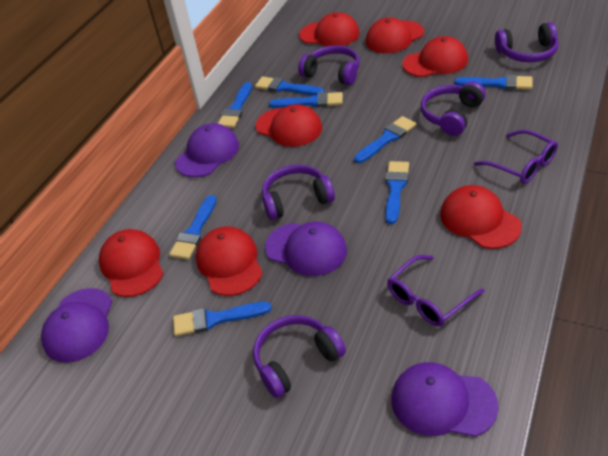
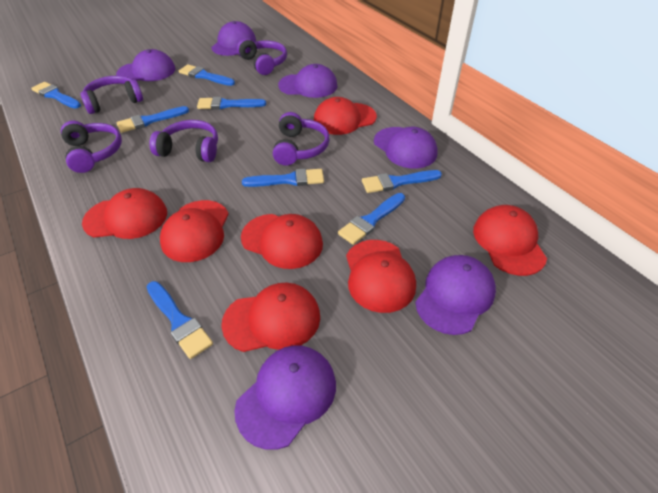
purple cap: 4 -> 6
purple glasses: 2 -> 0

